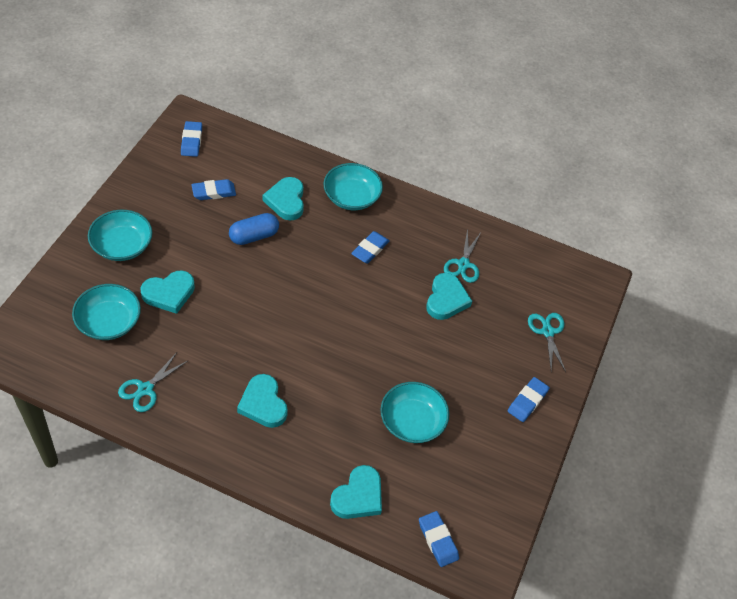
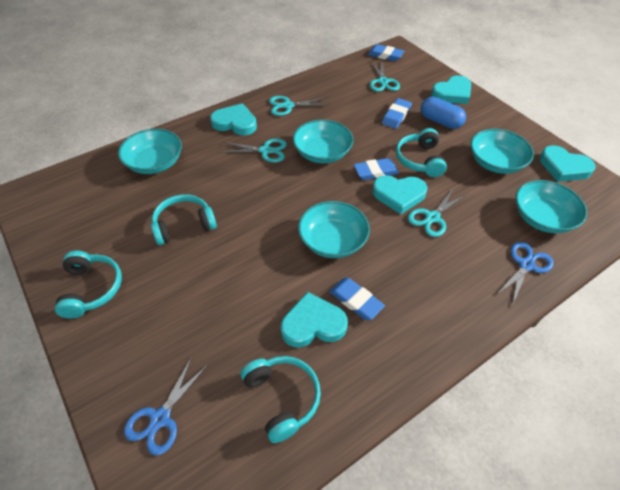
blue eraser: 5 -> 4
blue scissors: 0 -> 2
turquoise bowl: 4 -> 5
turquoise headphones: 0 -> 4
turquoise scissors: 3 -> 4

